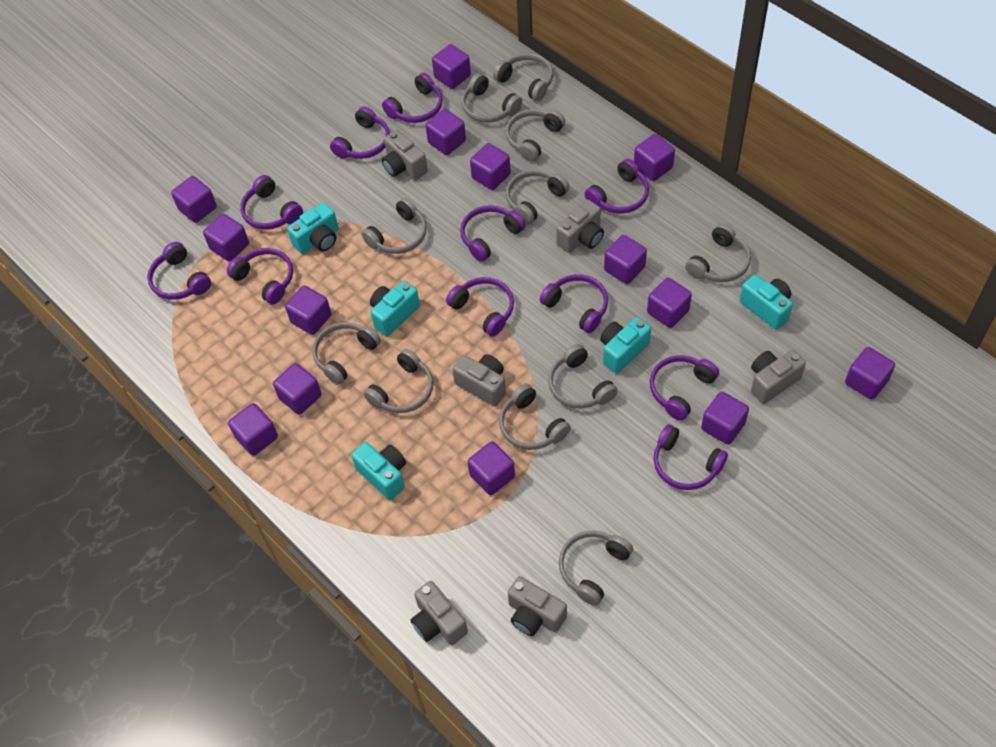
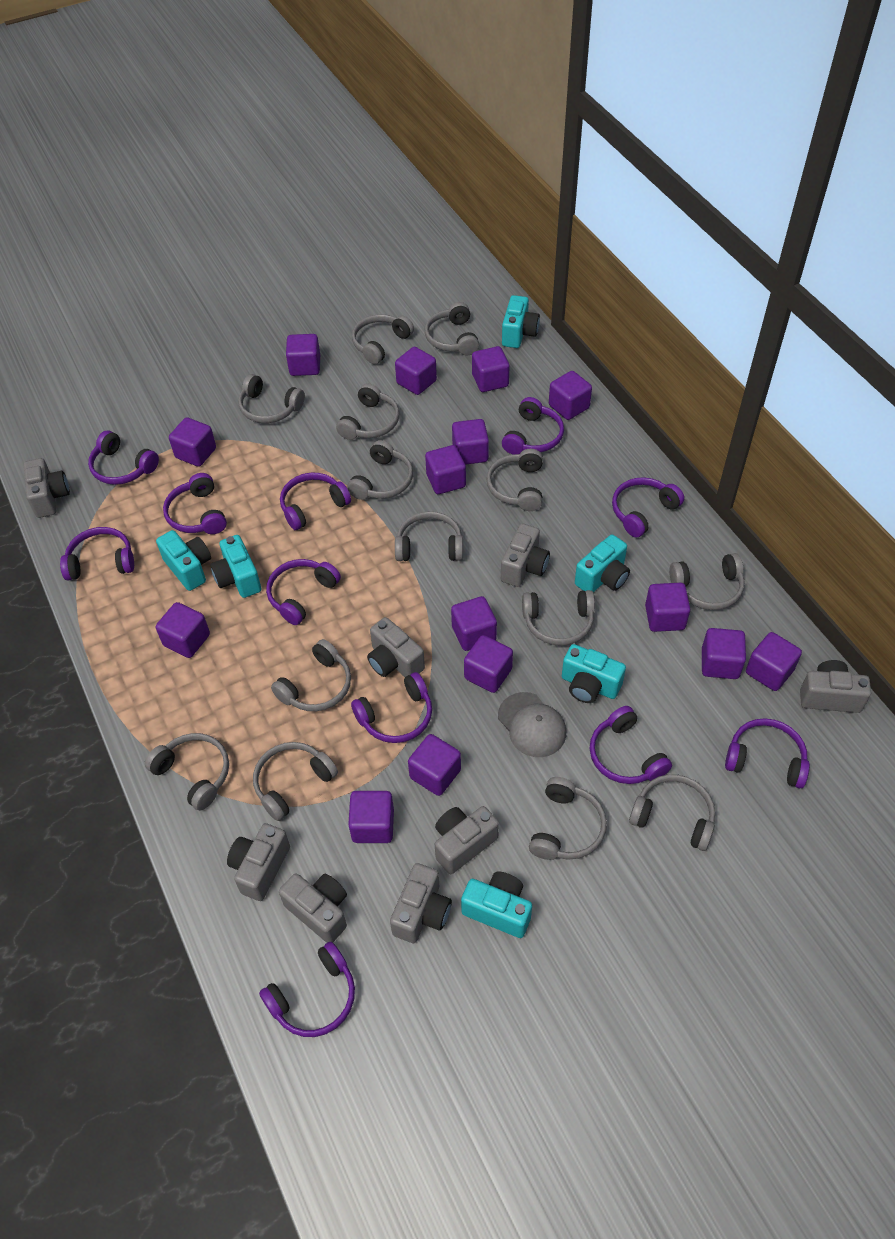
grey camera: 6 -> 8
grey cap: 0 -> 1
grey headphones: 11 -> 14
purple cube: 14 -> 15
turquoise camera: 5 -> 6

